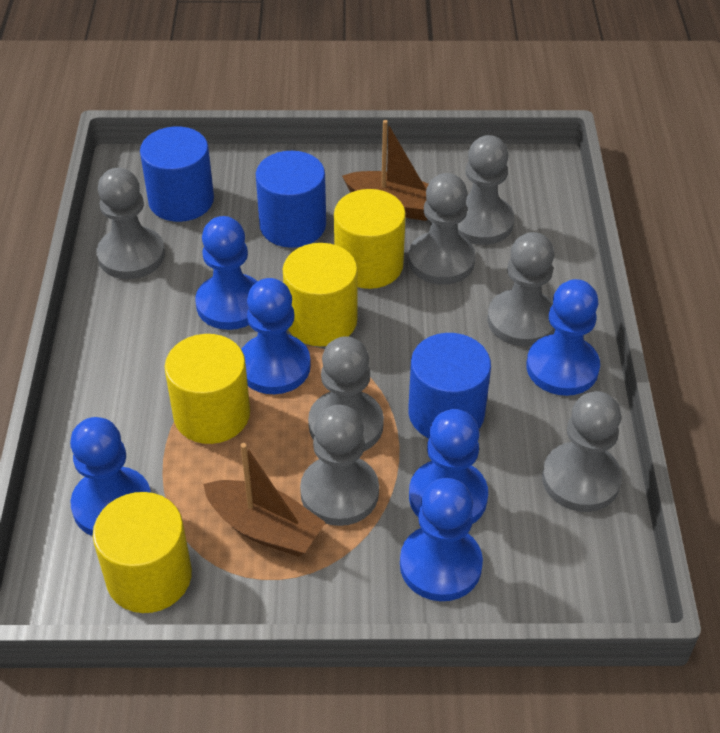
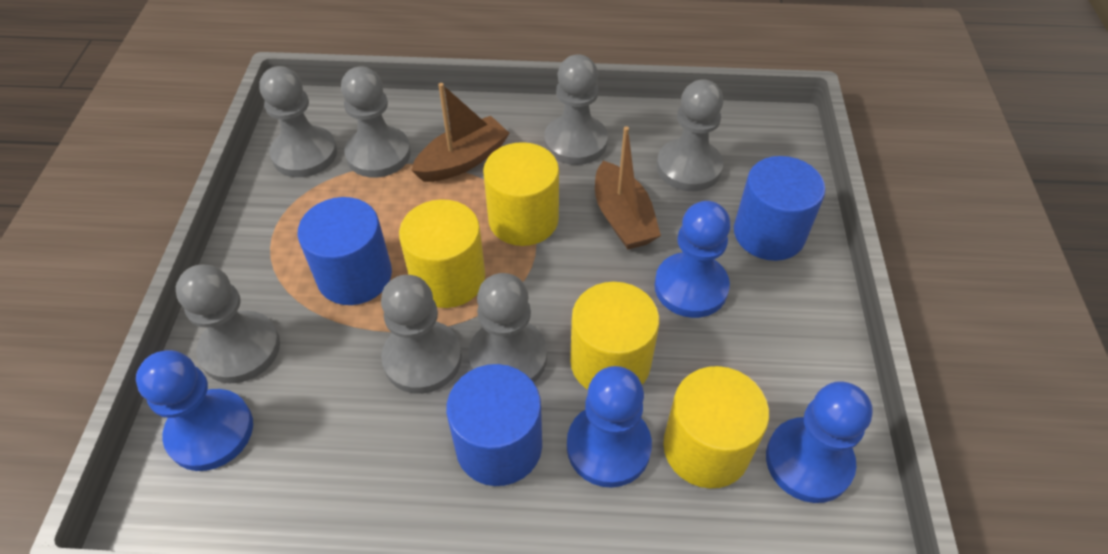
blue pawn: 6 -> 4

